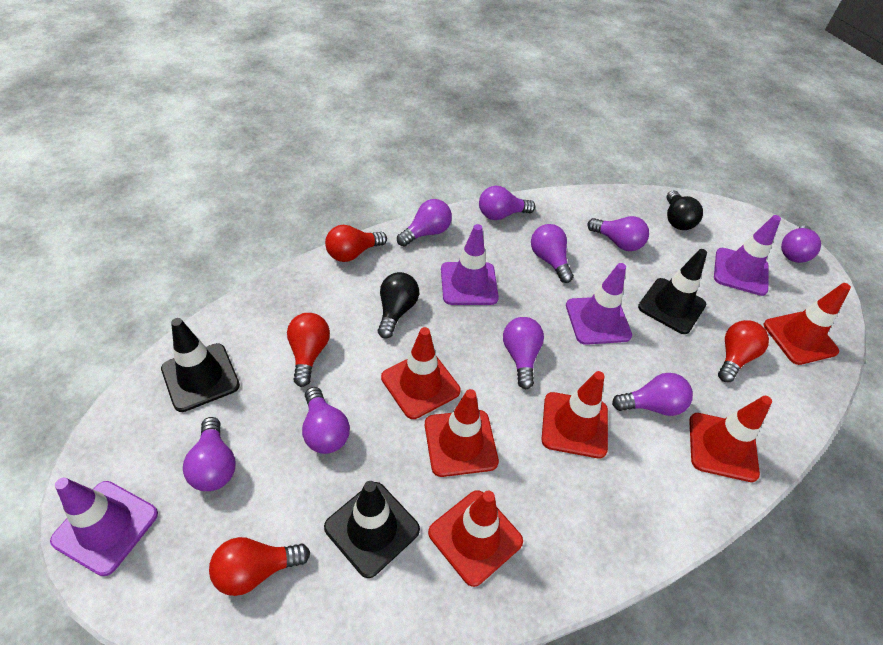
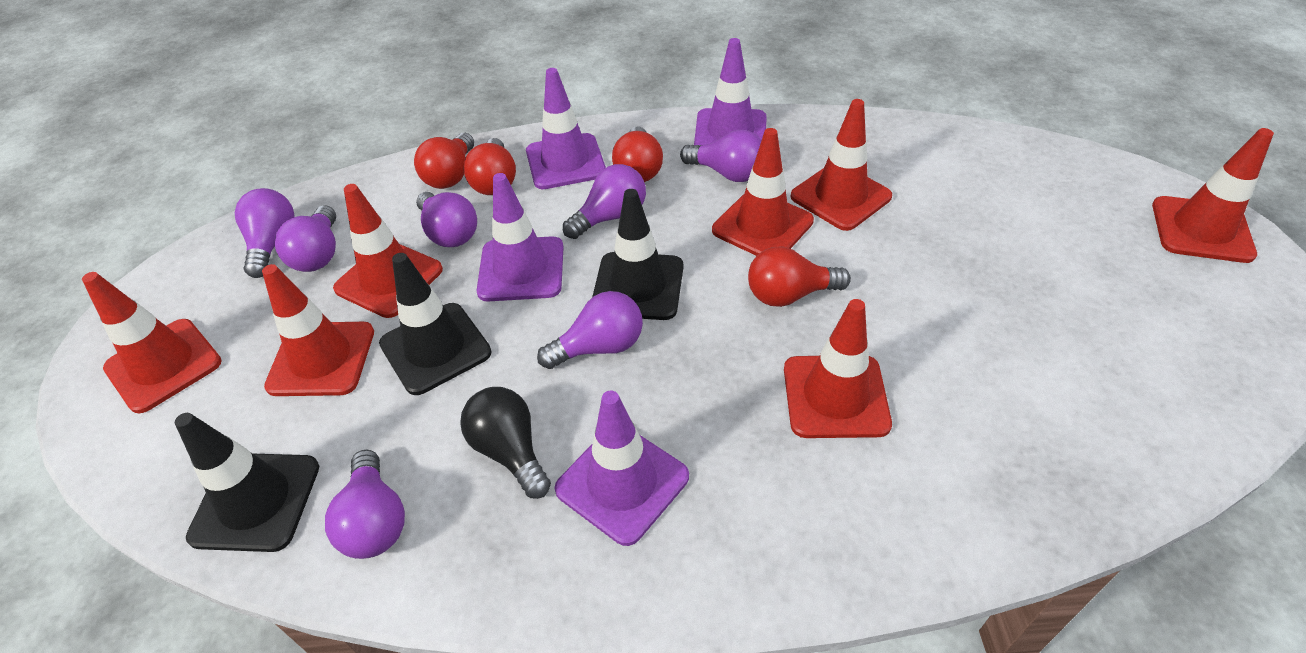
black light bulb: 2 -> 1
purple light bulb: 9 -> 7
red traffic cone: 6 -> 7

